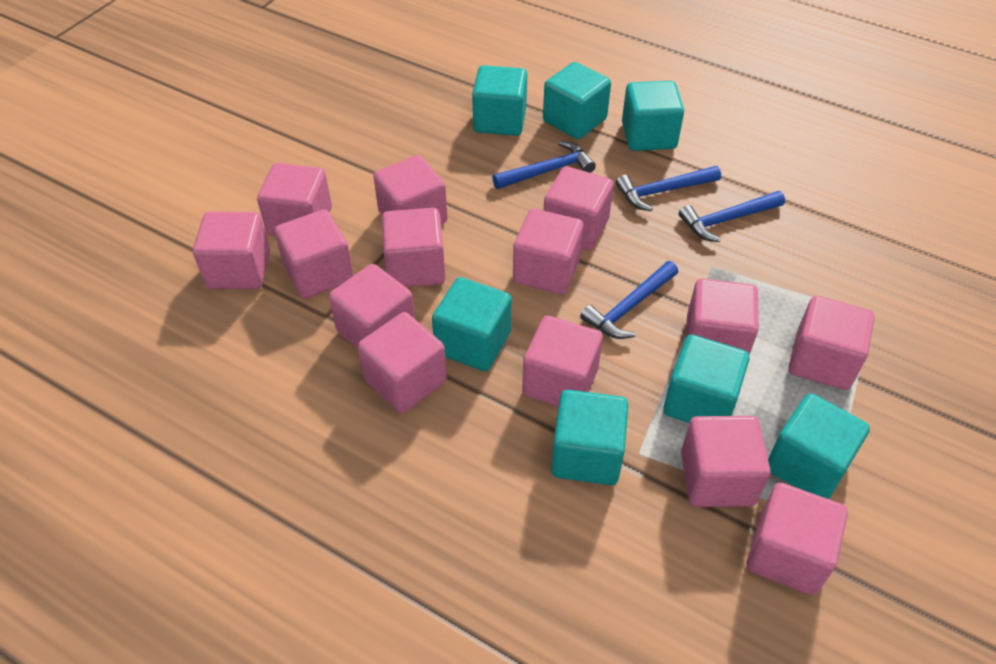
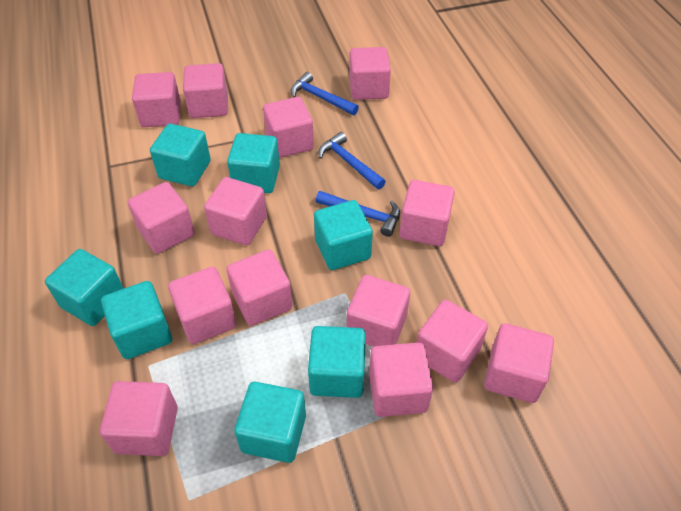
blue hammer: 4 -> 3

